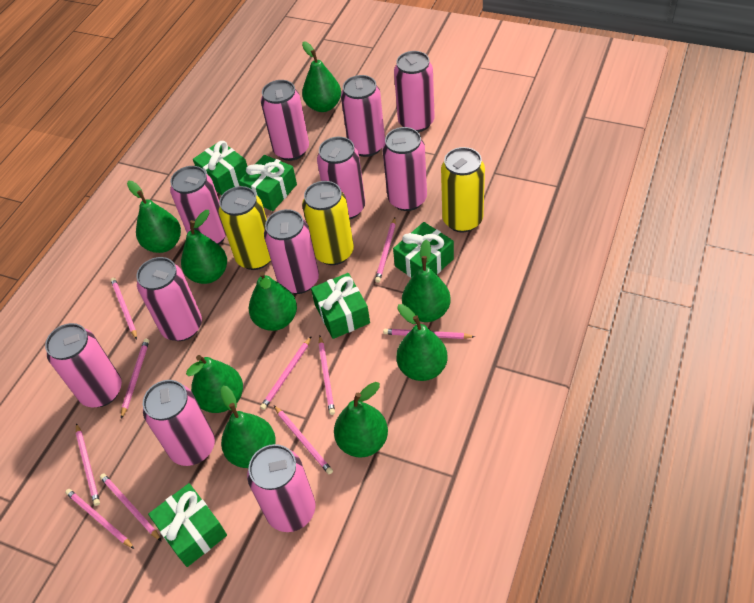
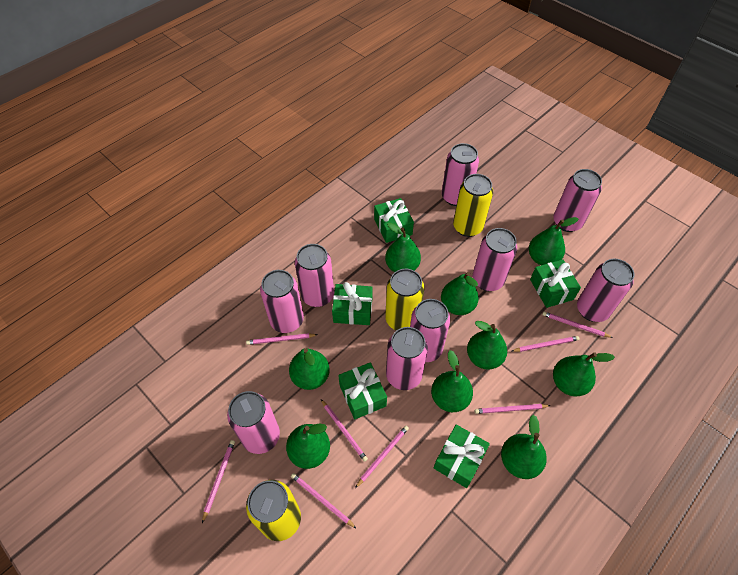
pink can: 11 -> 9
pink pencil: 10 -> 8

